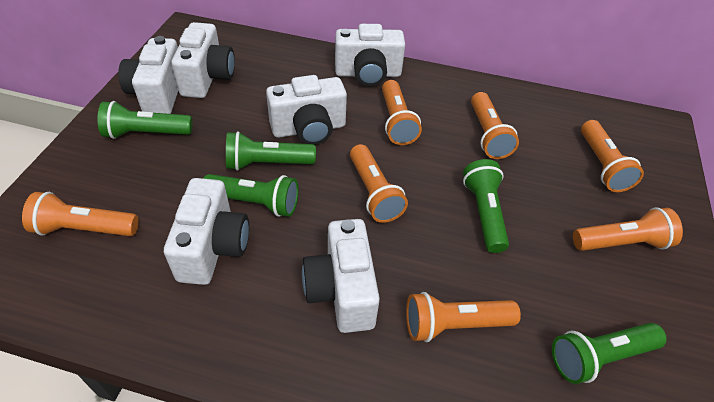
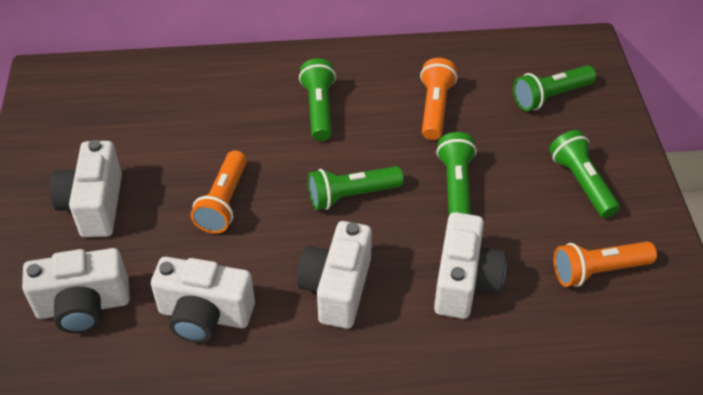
orange flashlight: 7 -> 3
white camera: 6 -> 5

